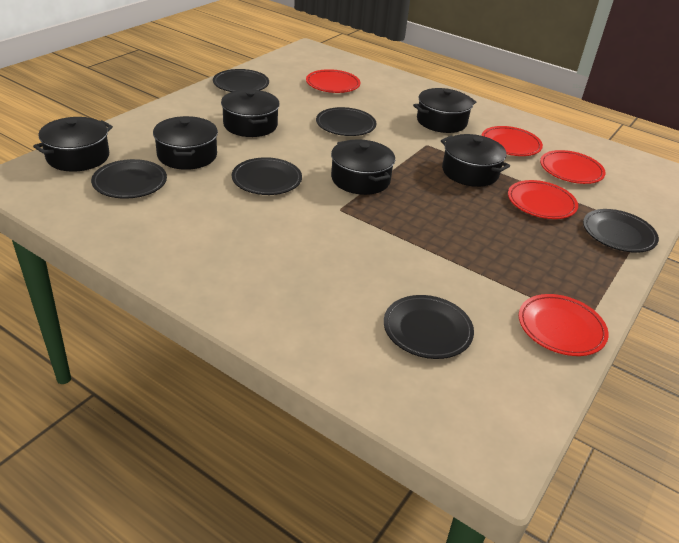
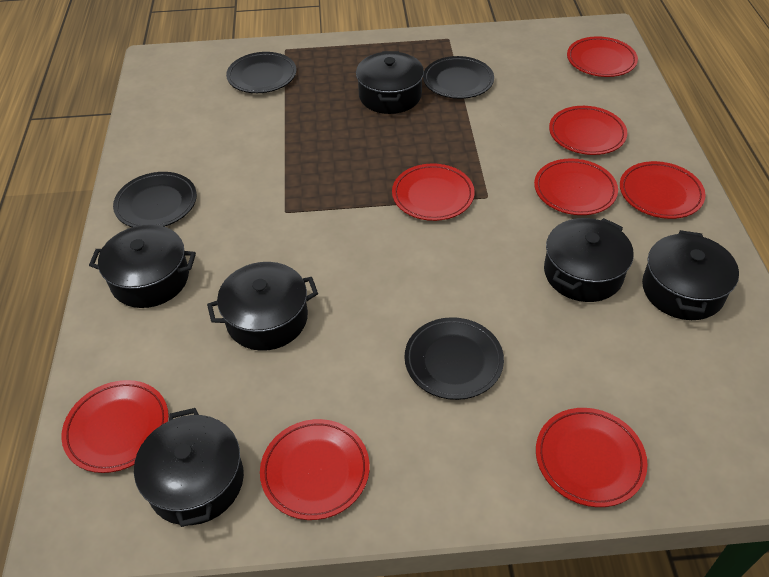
black plate: 6 -> 4
red plate: 5 -> 8

